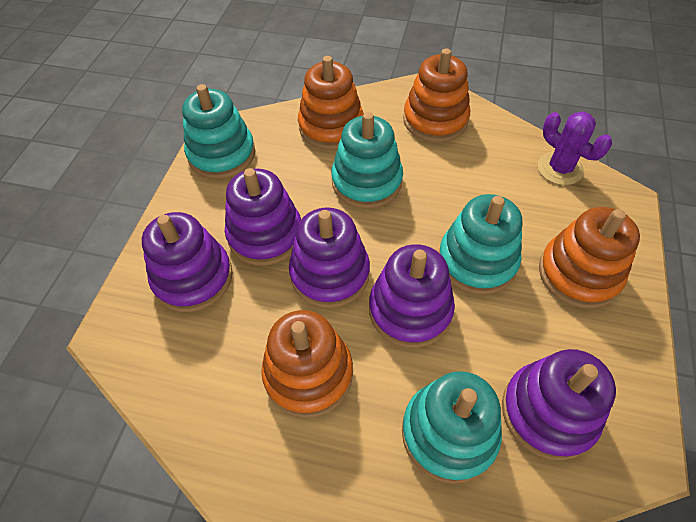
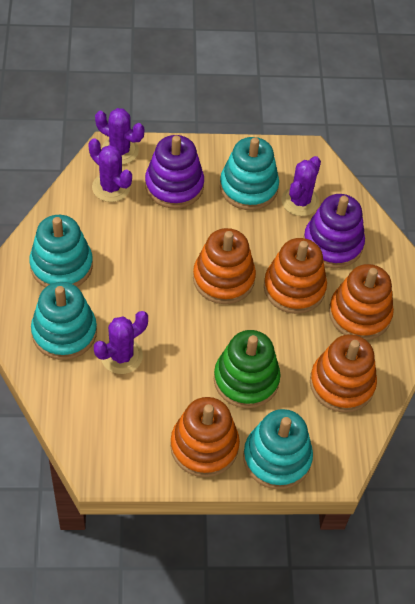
green stacking toy: 0 -> 1
orange stacking toy: 4 -> 5
purple cactus: 1 -> 4
purple stacking toy: 5 -> 2

